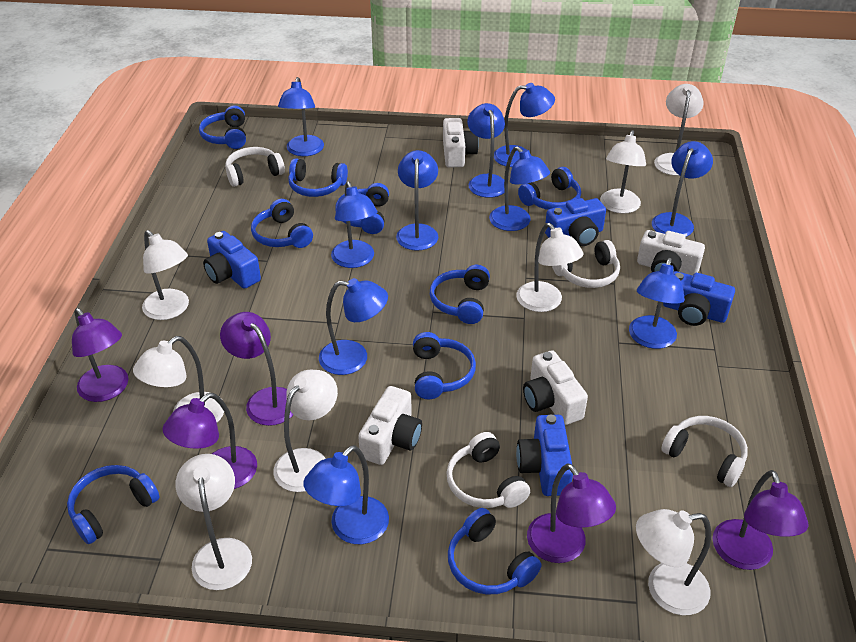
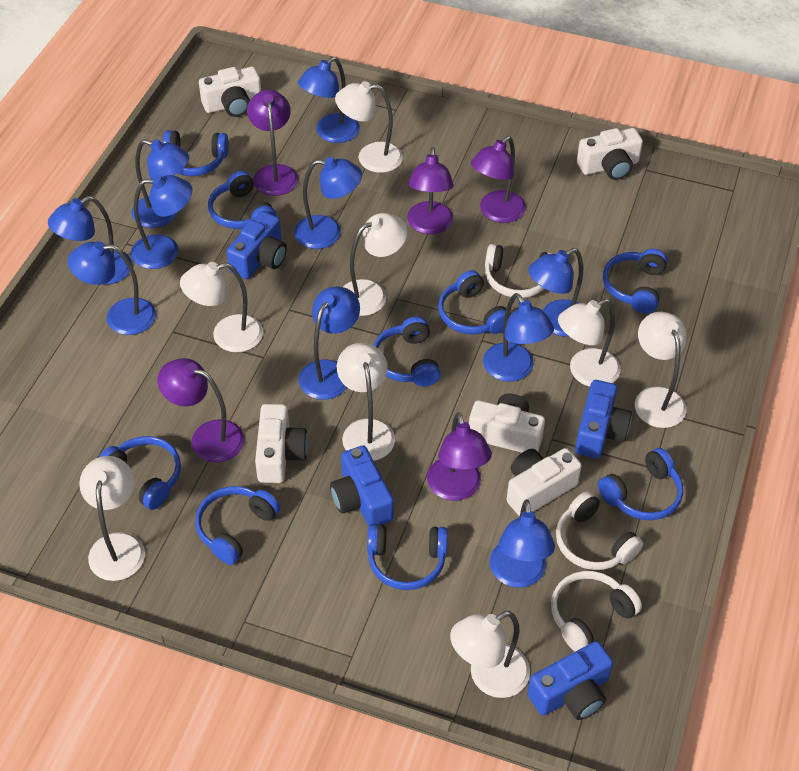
white camera: 4 -> 5
white headphones: 4 -> 3

